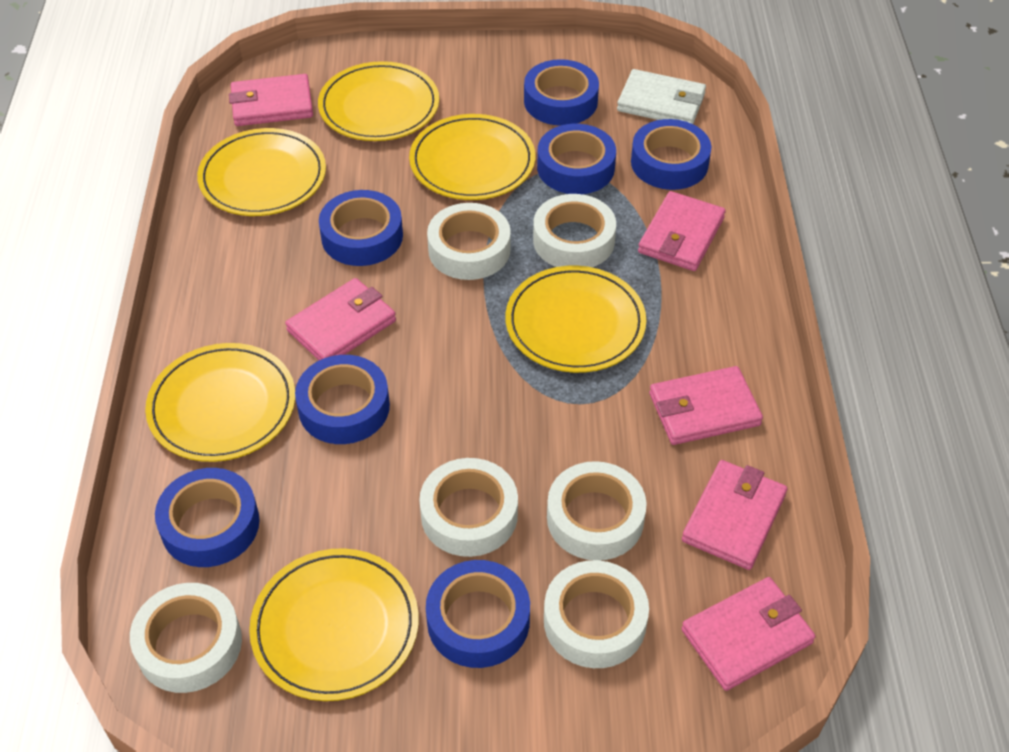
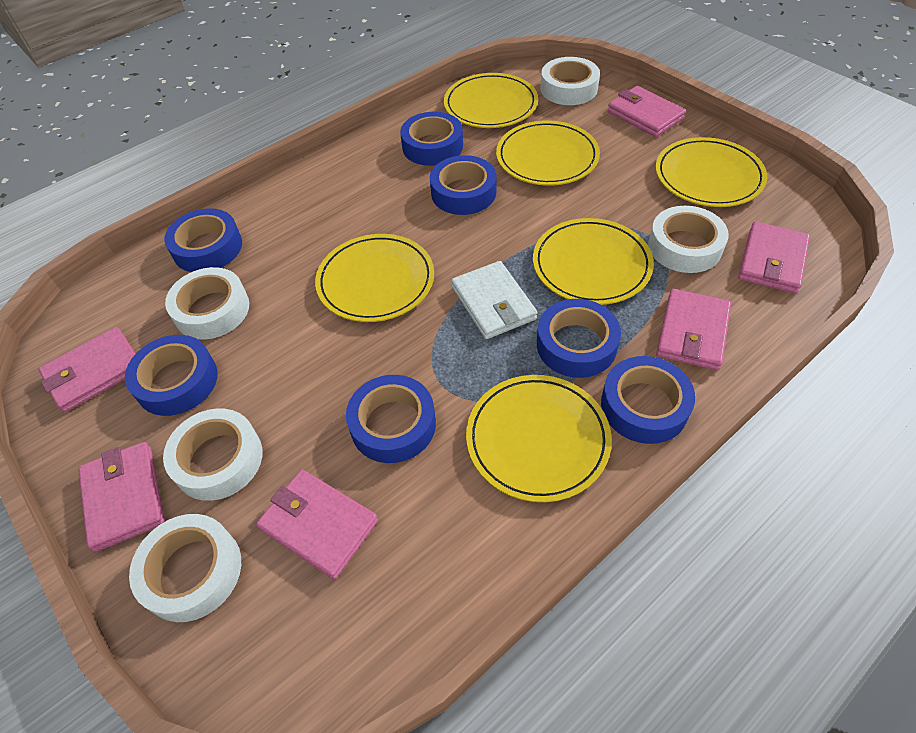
white tape: 6 -> 5

